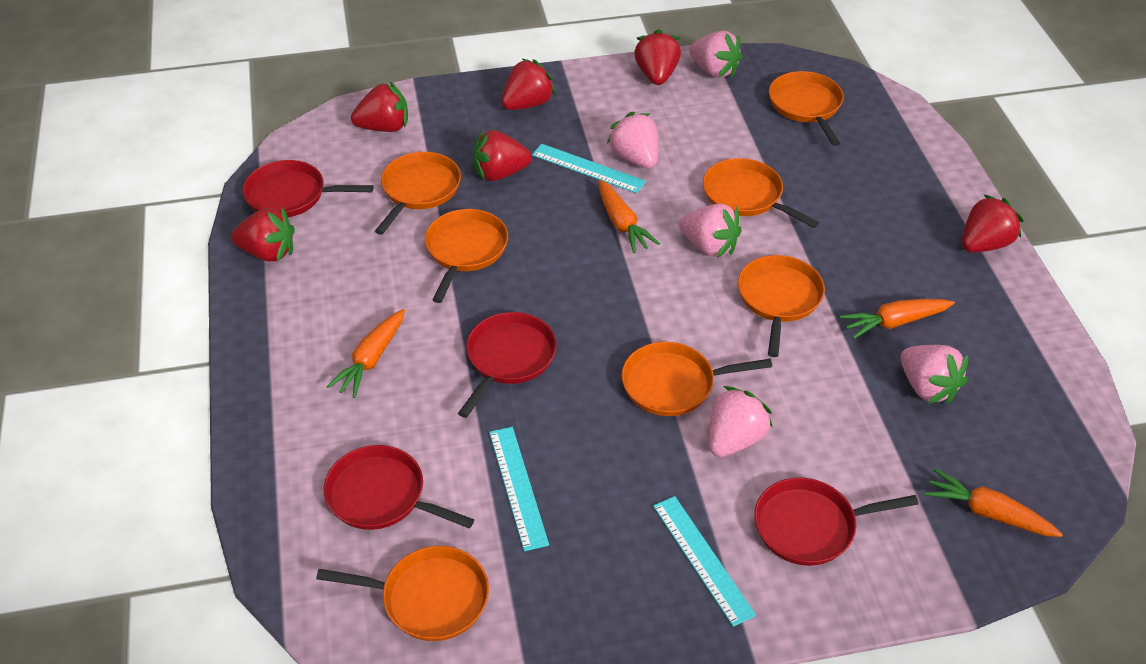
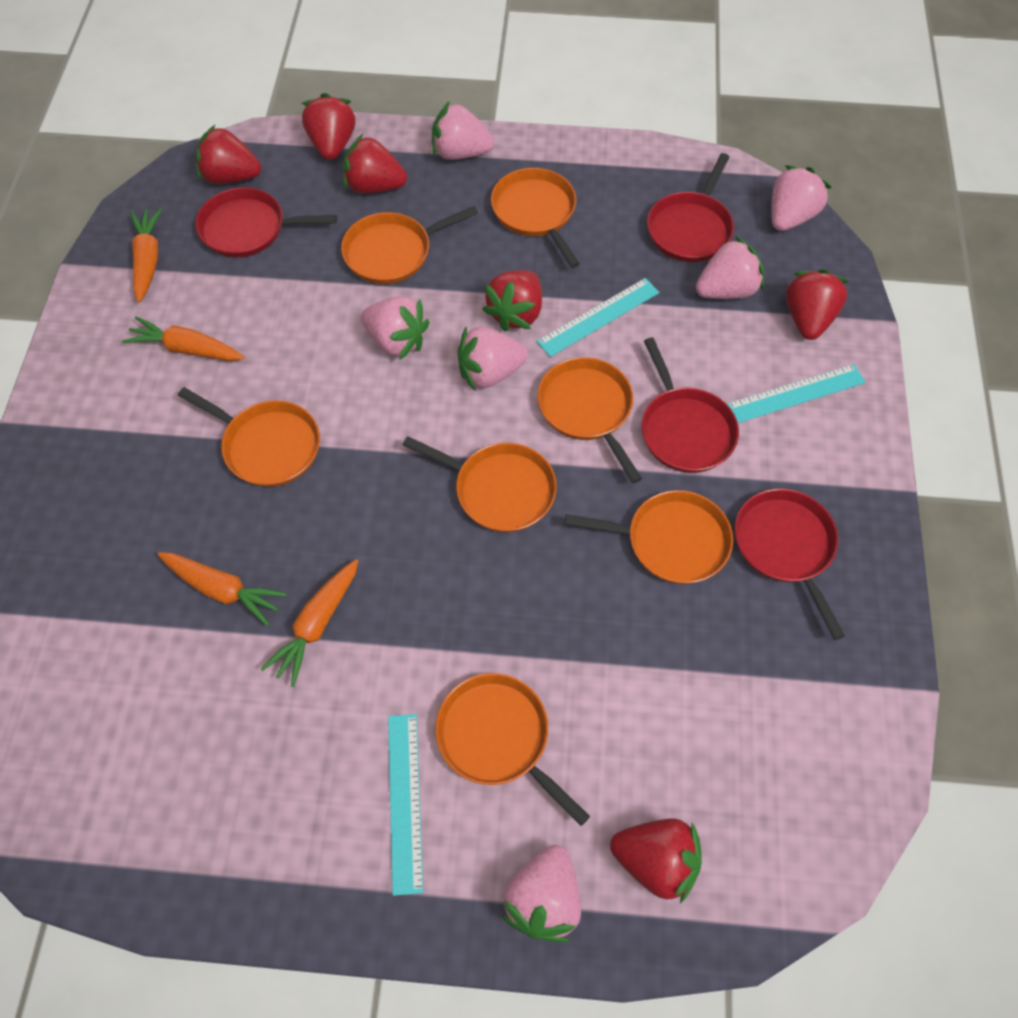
pink strawberry: 5 -> 6

